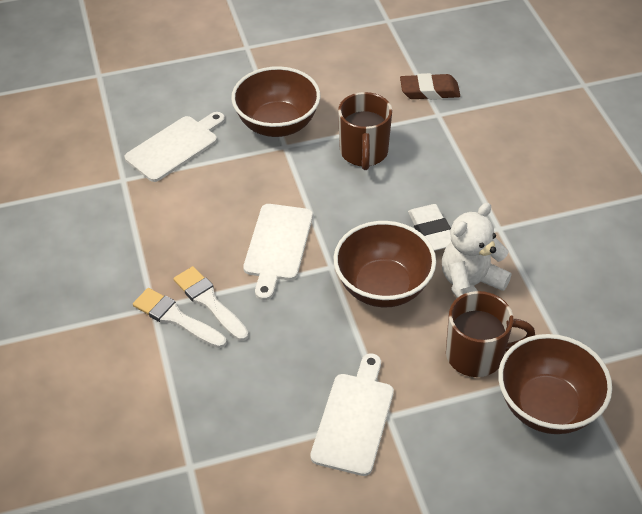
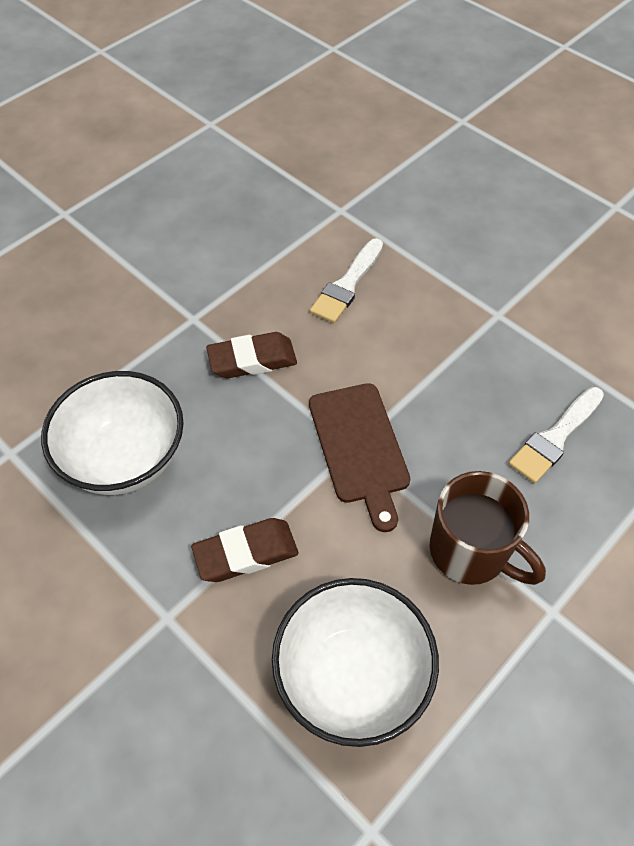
brown bowl: 3 -> 0
brown cutting board: 0 -> 1
brown eraser: 1 -> 2
brown mug: 2 -> 1
white bowl: 0 -> 2
white cutting board: 3 -> 0
white eraser: 1 -> 0
white teddy bear: 1 -> 0

